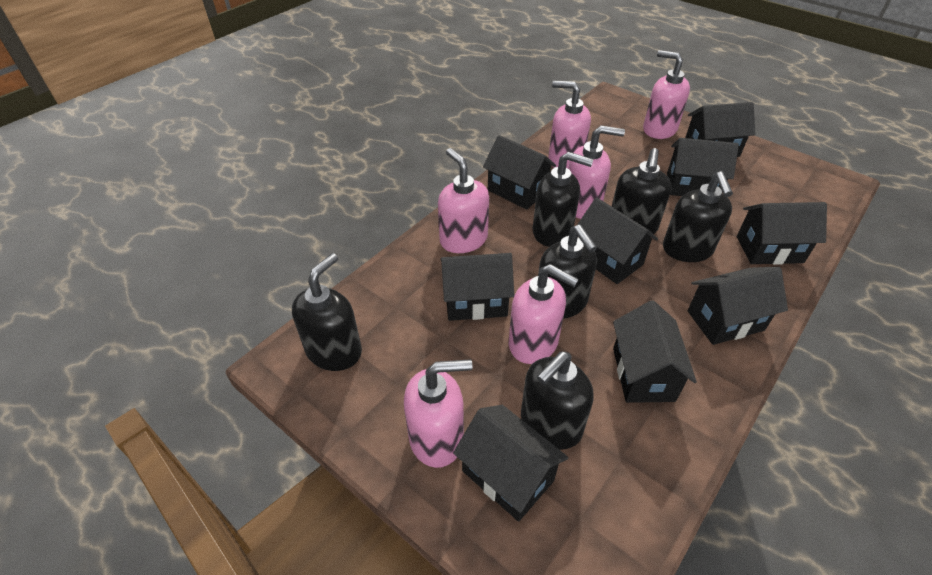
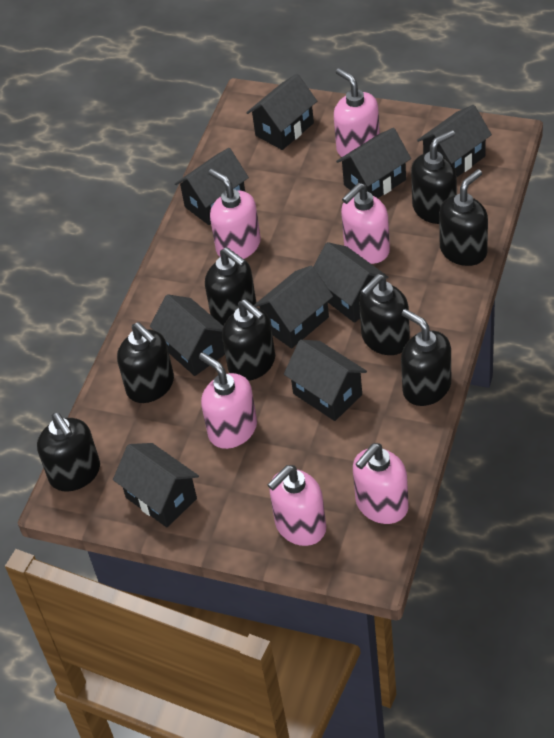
black soap dispenser: 6 -> 8

